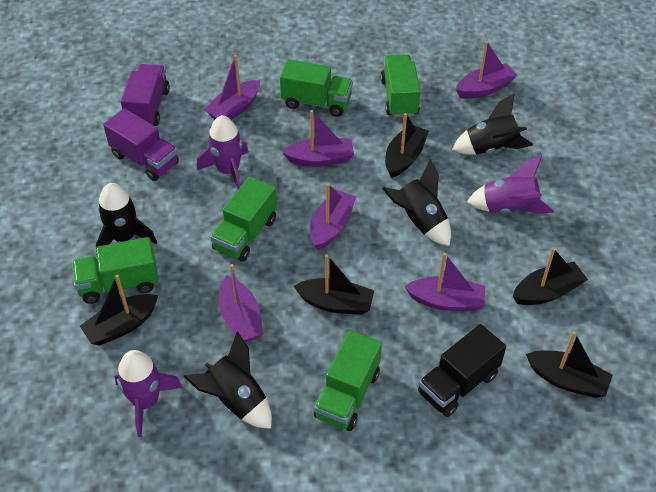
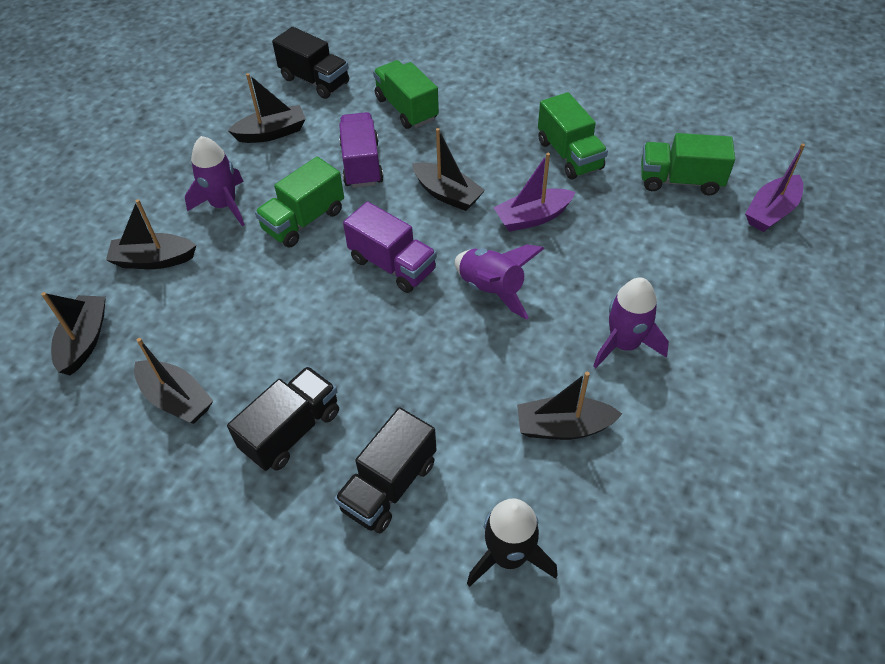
black boat: 5 -> 6
black rocket: 4 -> 1
black truck: 1 -> 3
green truck: 5 -> 4
purple boat: 6 -> 2

